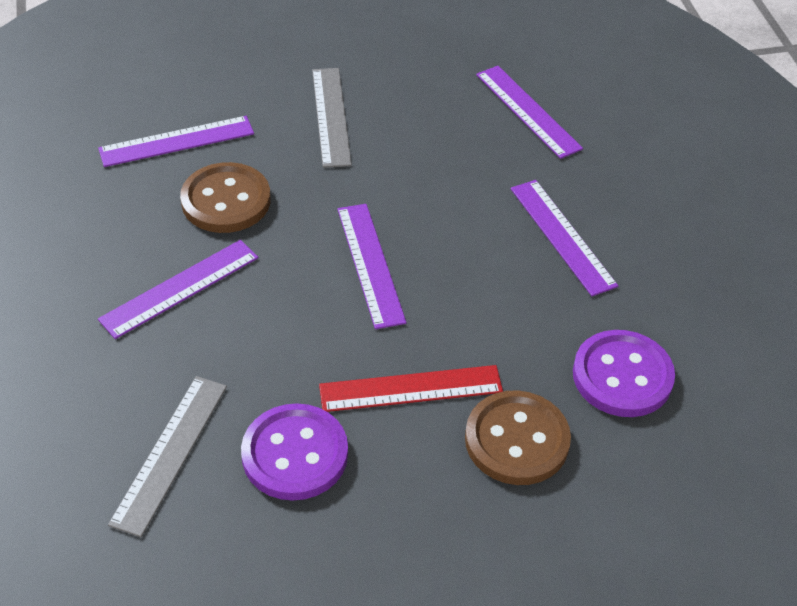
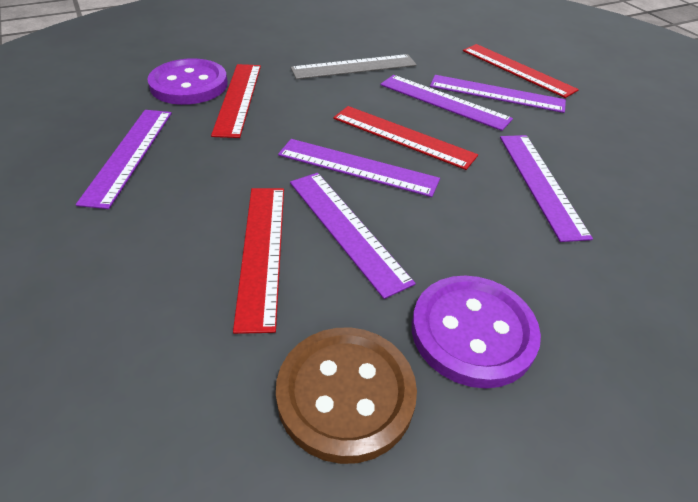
brown button: 2 -> 1
grey ruler: 2 -> 1
purple ruler: 5 -> 6
red ruler: 1 -> 4

